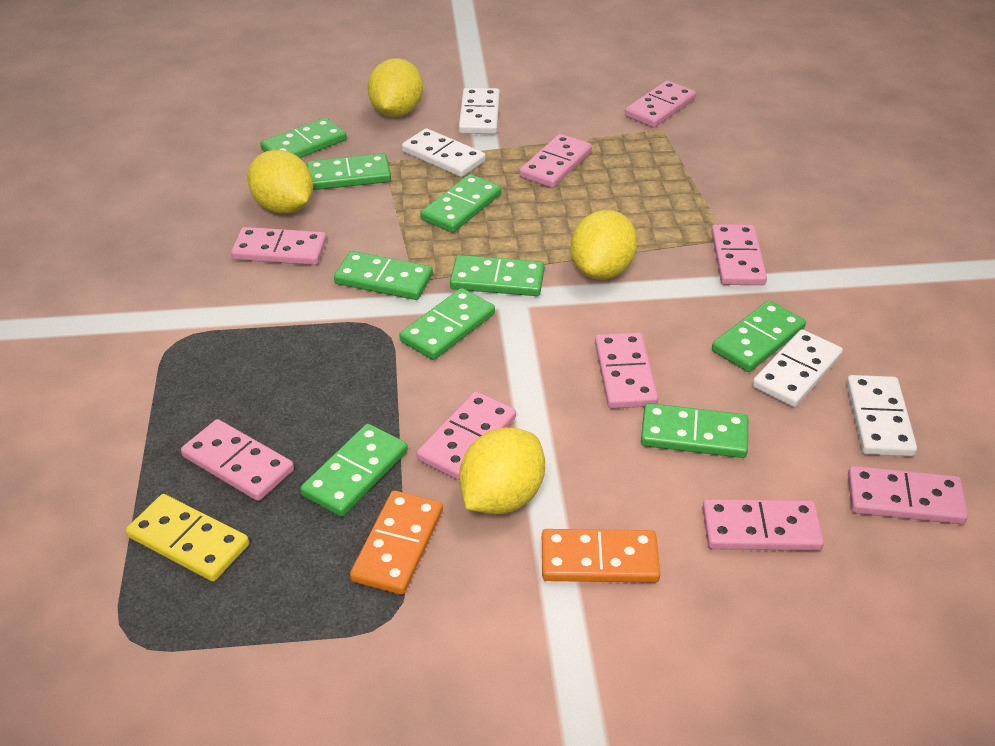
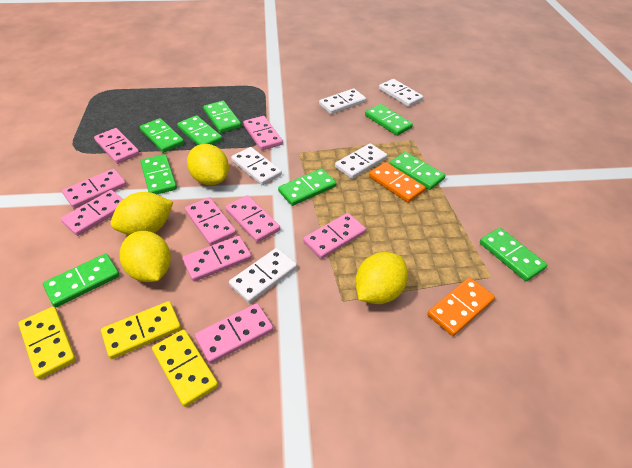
white domino: 4 -> 5
yellow domino: 1 -> 3

